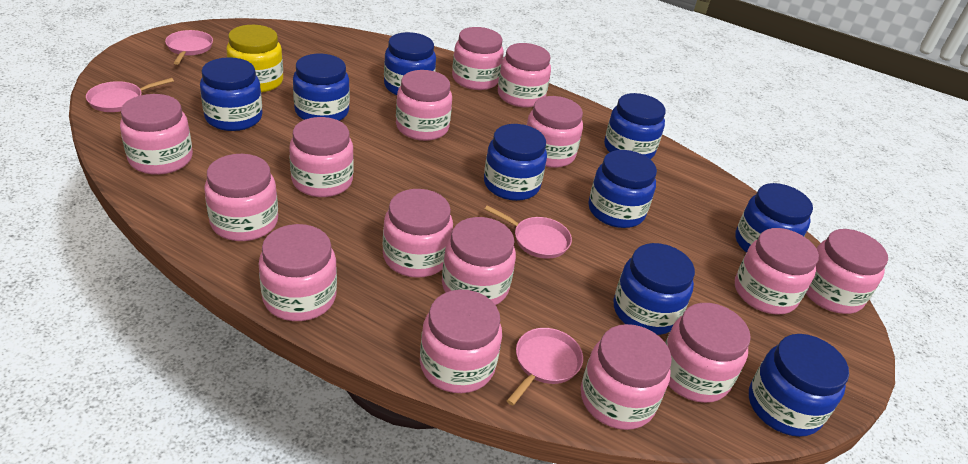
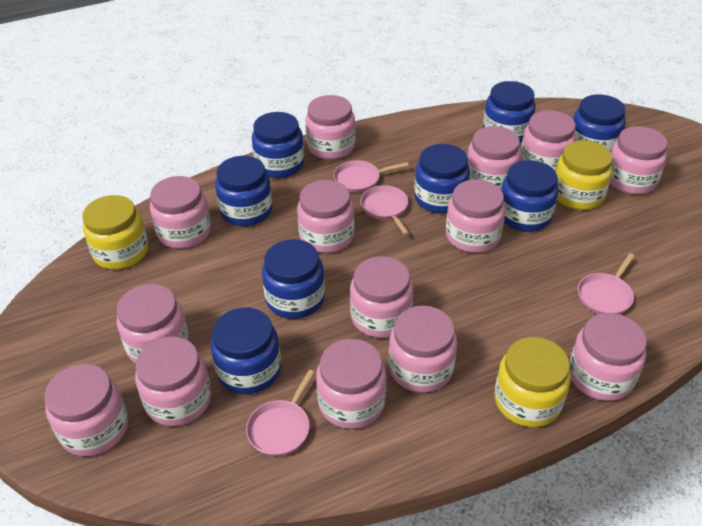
blue jar: 9 -> 8
pink jar: 15 -> 14
yellow jar: 1 -> 3

